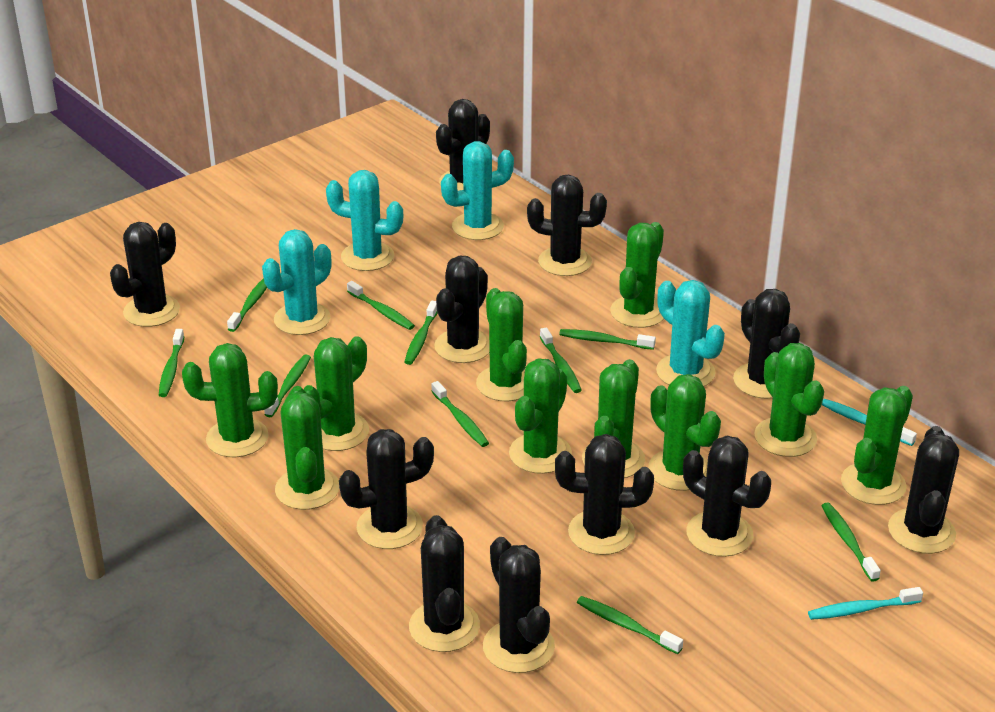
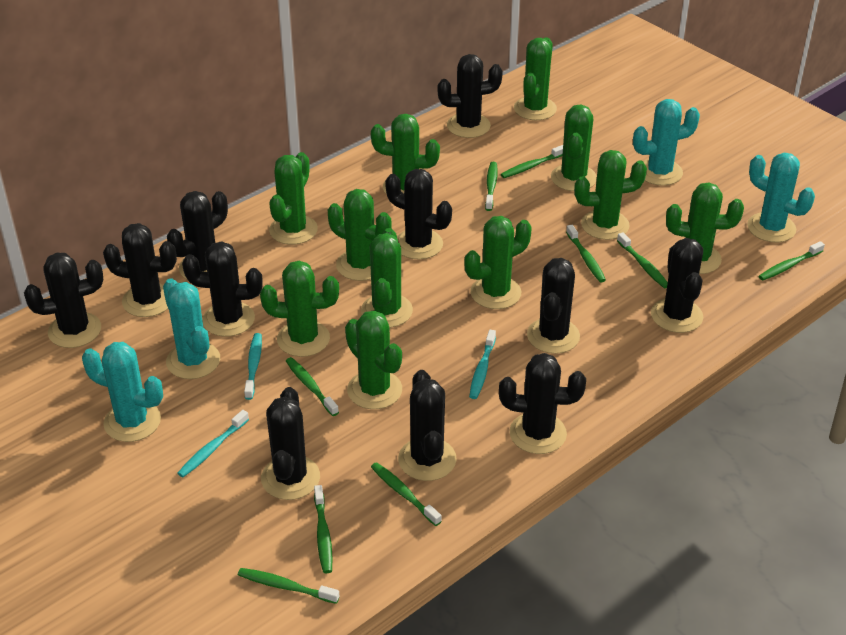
green cactus: 10 -> 11
green toothbrush: 10 -> 9
turquoise toothbrush: 2 -> 3

